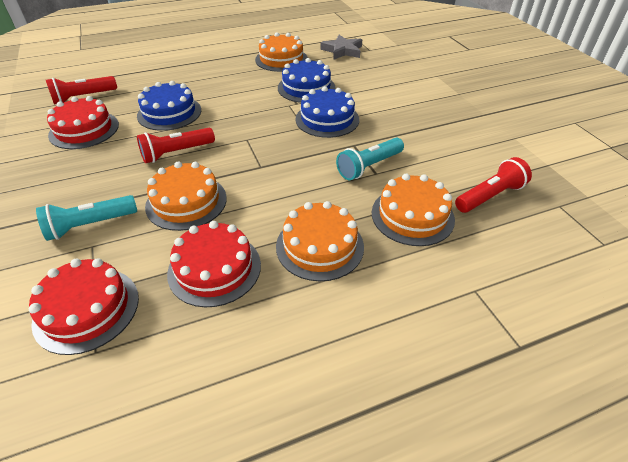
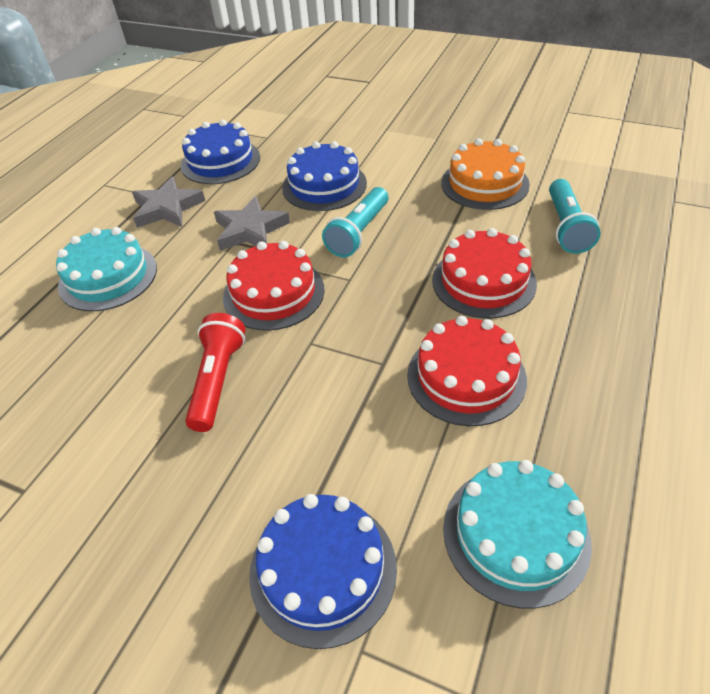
grey star: 1 -> 2
orange cake: 4 -> 1
red flashlight: 3 -> 1
turquoise cake: 0 -> 2

